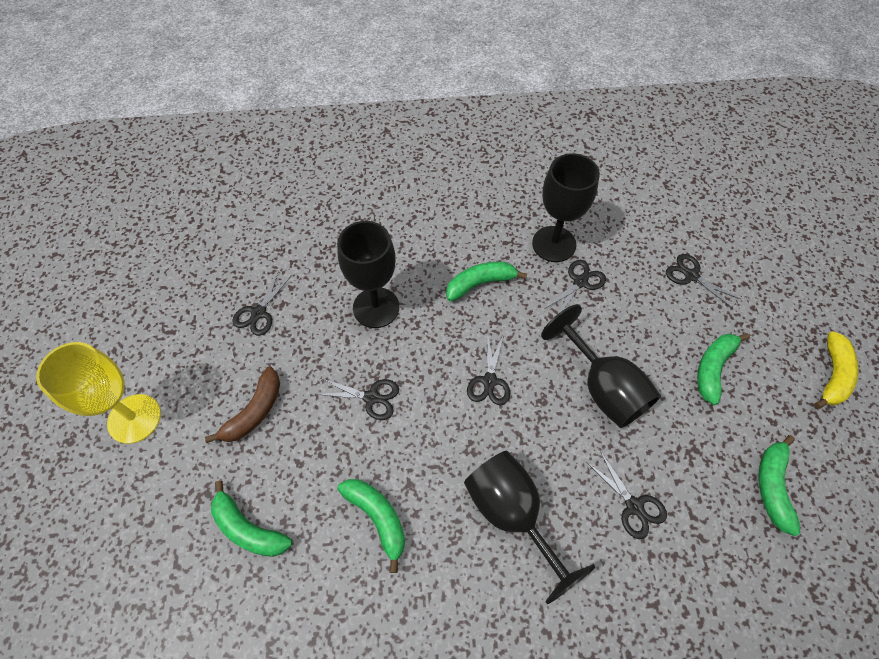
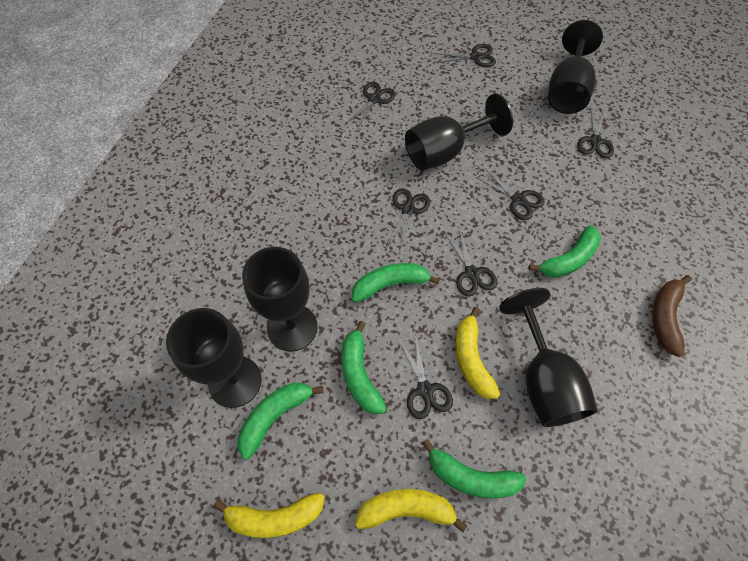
black goblet: 4 -> 5
black scissors: 6 -> 7
yellow banana: 1 -> 3
yellow goblet: 1 -> 0

